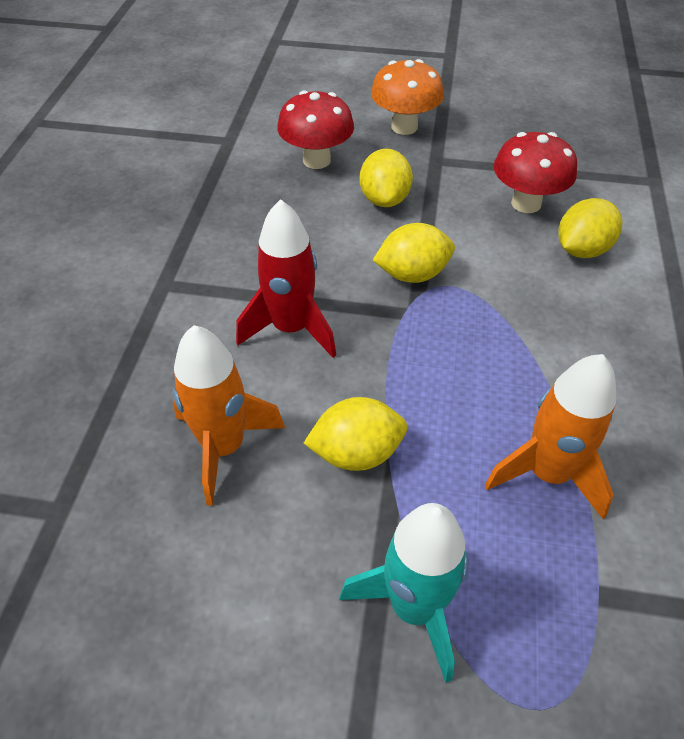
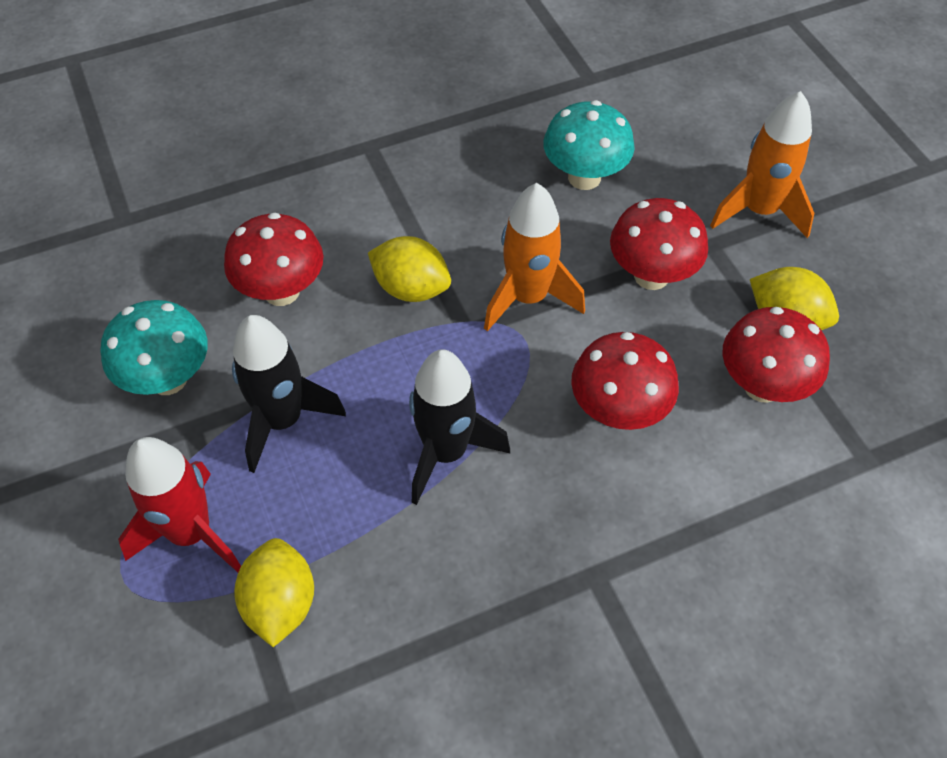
black rocket: 0 -> 2
orange mushroom: 1 -> 0
red mushroom: 2 -> 4
turquoise mushroom: 0 -> 2
turquoise rocket: 1 -> 0
yellow lemon: 4 -> 3

